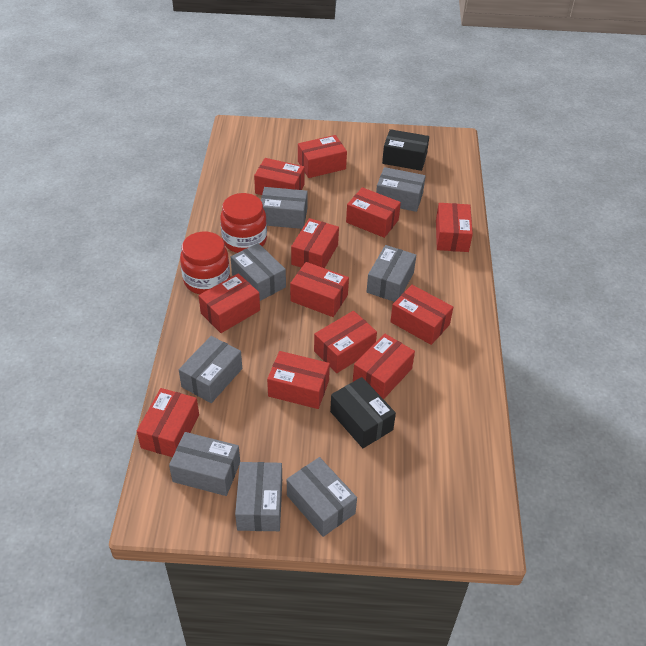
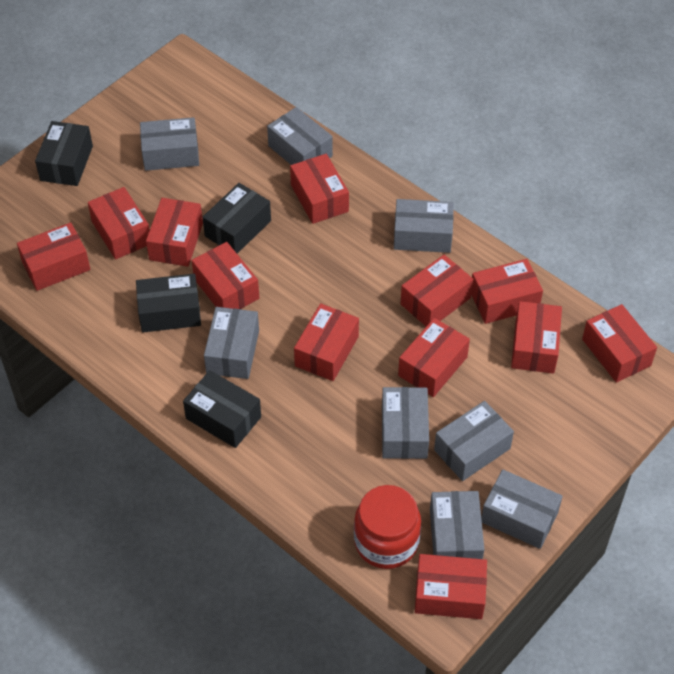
black box: 2 -> 4
red jar: 2 -> 1

